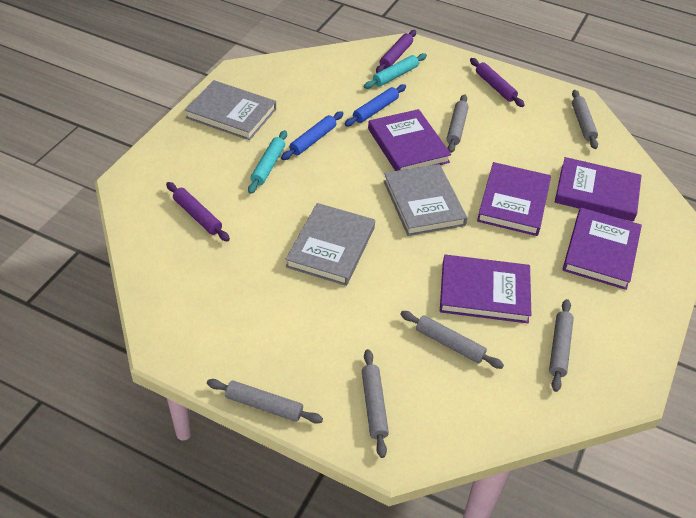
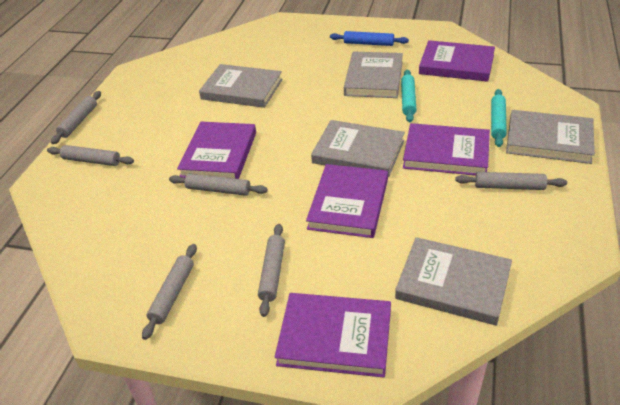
blue rolling pin: 2 -> 1
grey book: 3 -> 5
purple rolling pin: 3 -> 0

